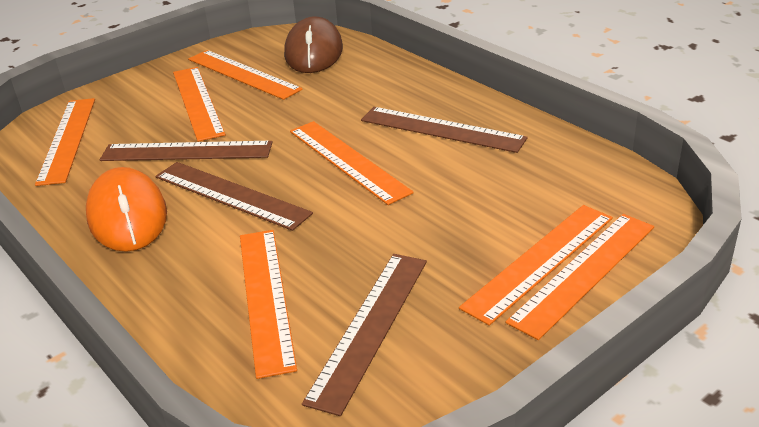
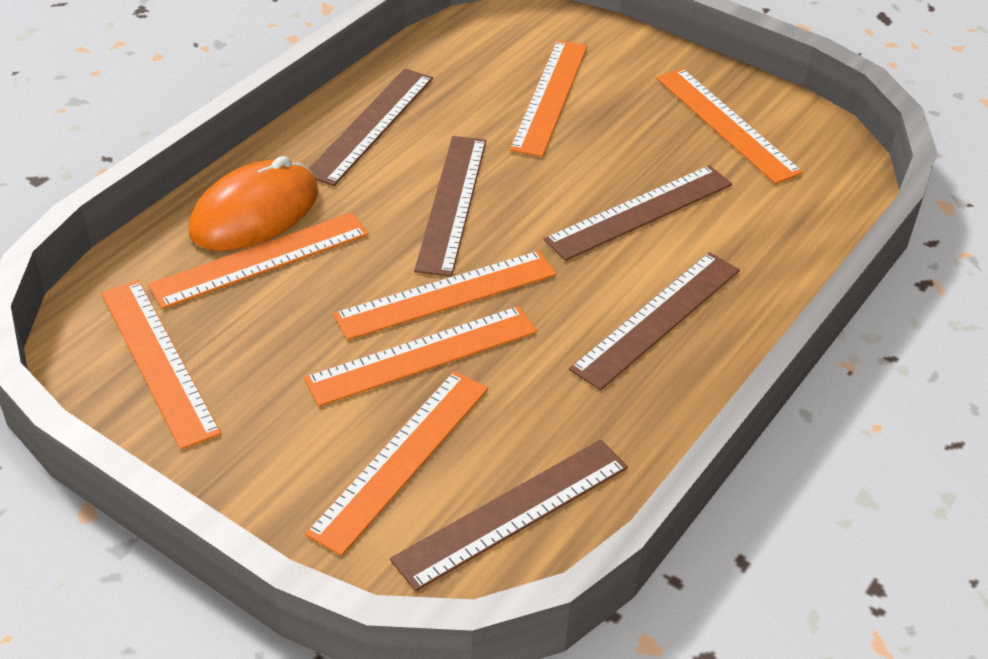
brown mouse: 1 -> 0
brown ruler: 4 -> 5

